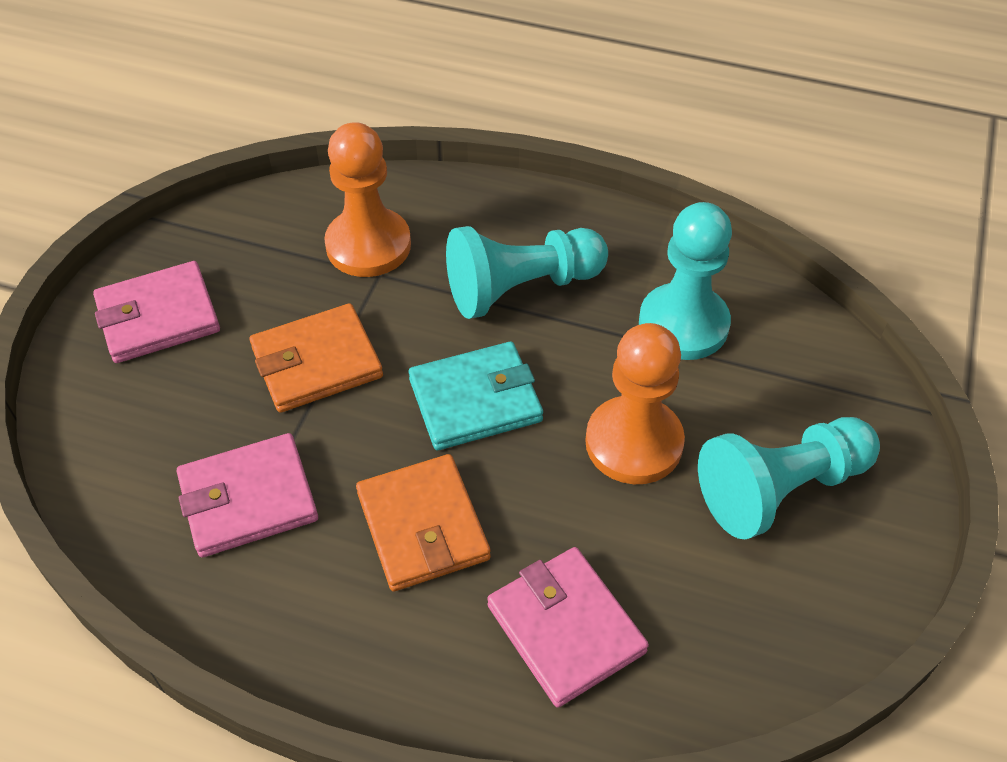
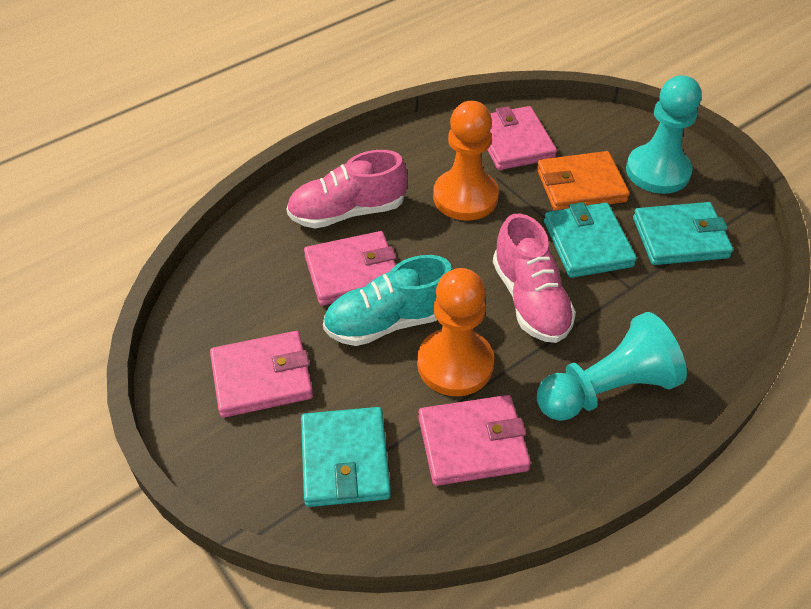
orange wallet: 2 -> 1
pink shoe: 0 -> 2
pink wallet: 3 -> 4
turquoise pawn: 3 -> 2
turquoise shoe: 0 -> 1
turquoise wallet: 1 -> 3

